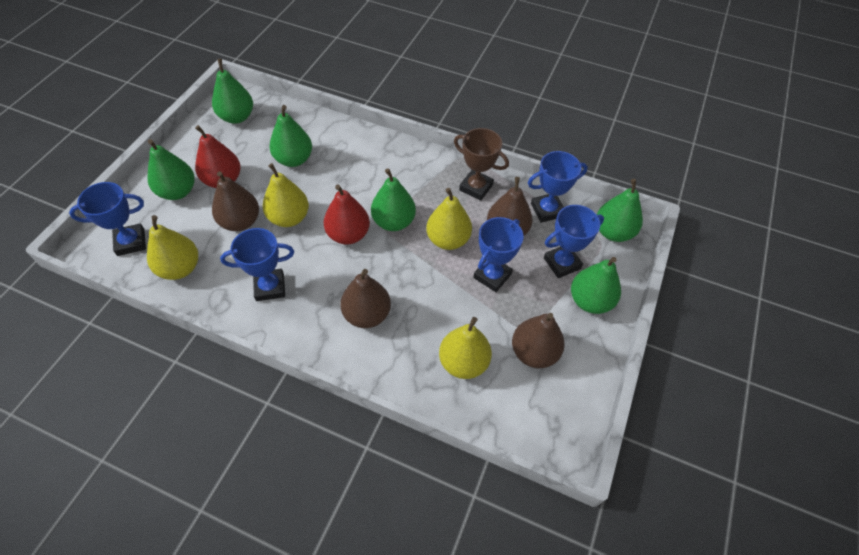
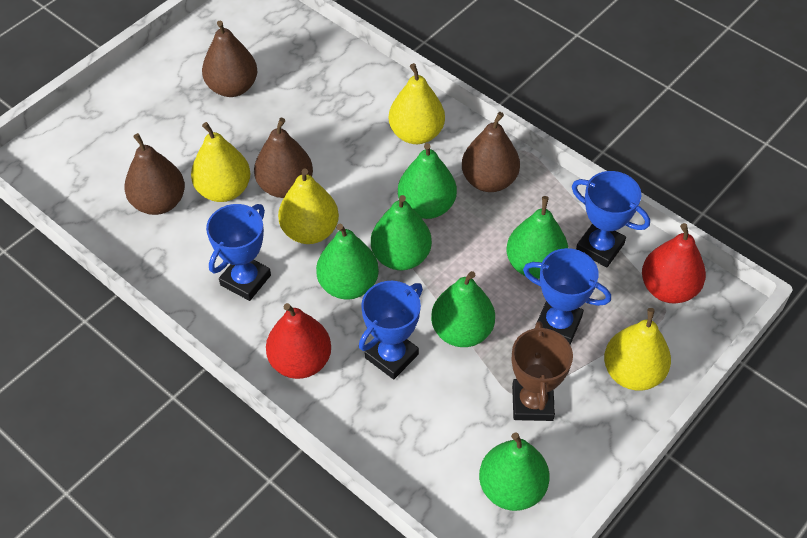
blue trophy: 5 -> 4

